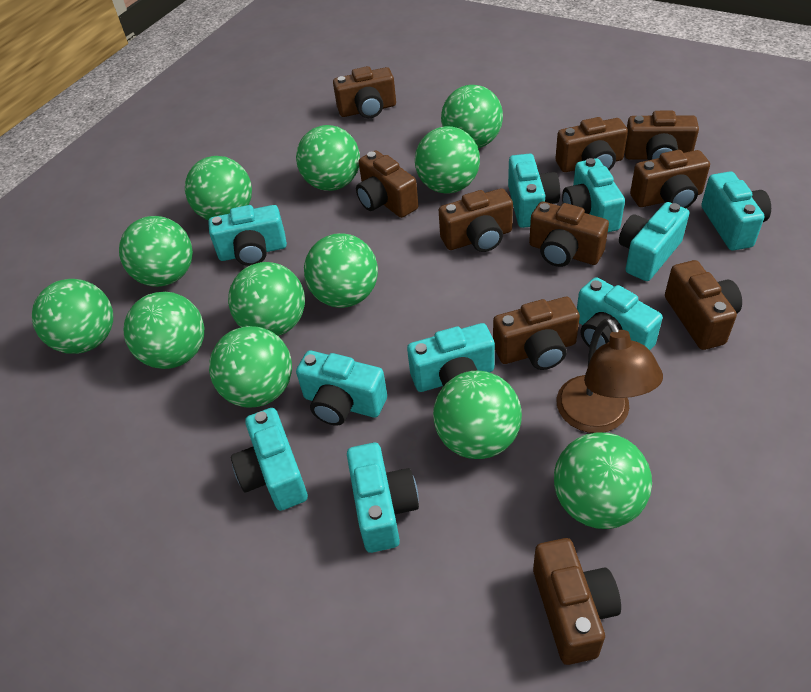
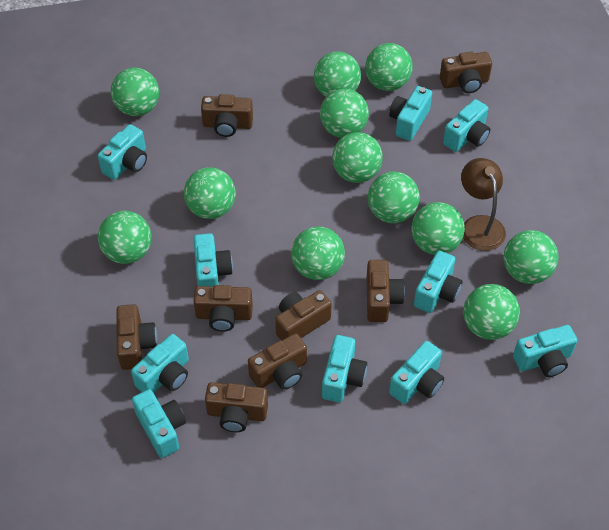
brown camera: 10 -> 8

